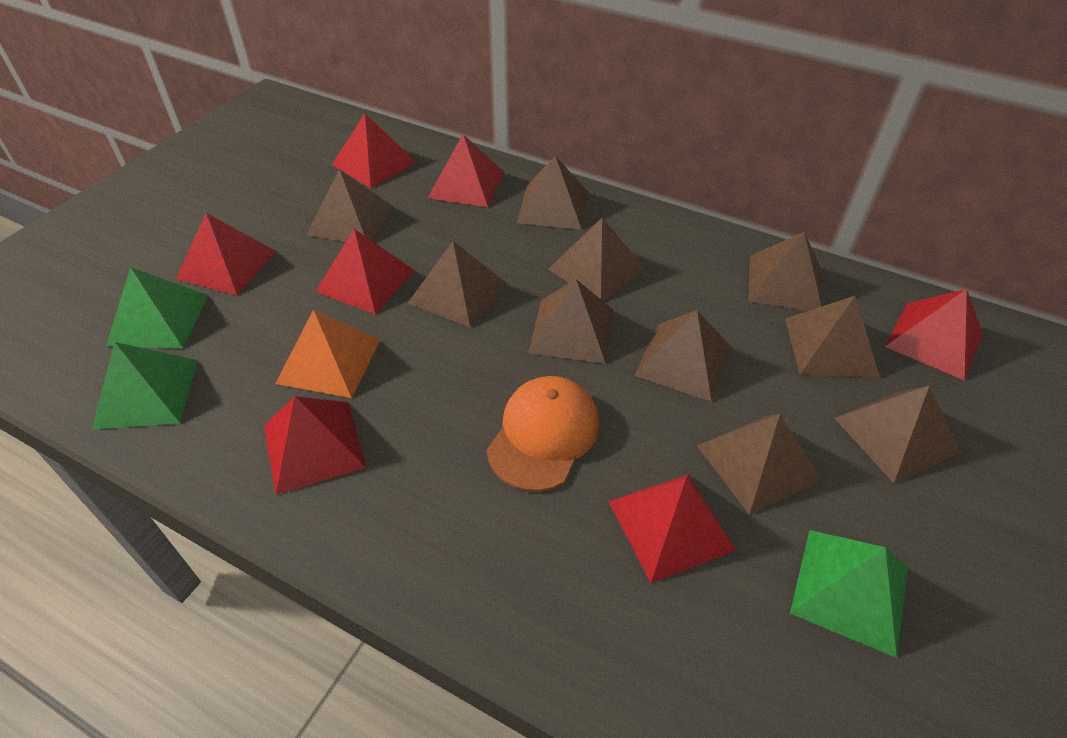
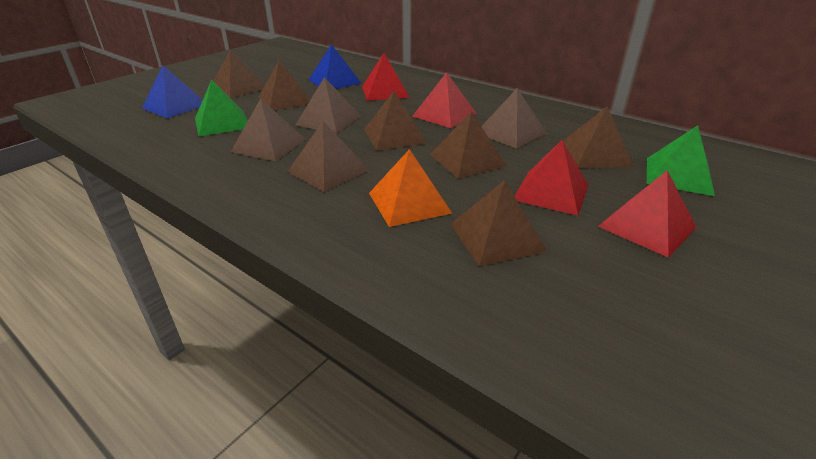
blue pyramid: 0 -> 2
green pyramid: 3 -> 2
orange cap: 1 -> 0
red pyramid: 7 -> 4

